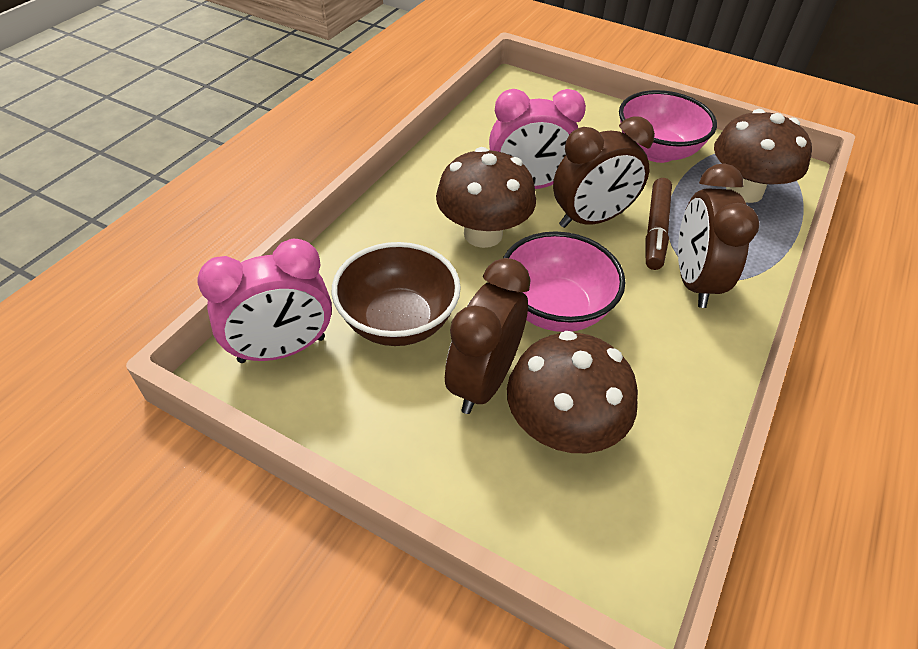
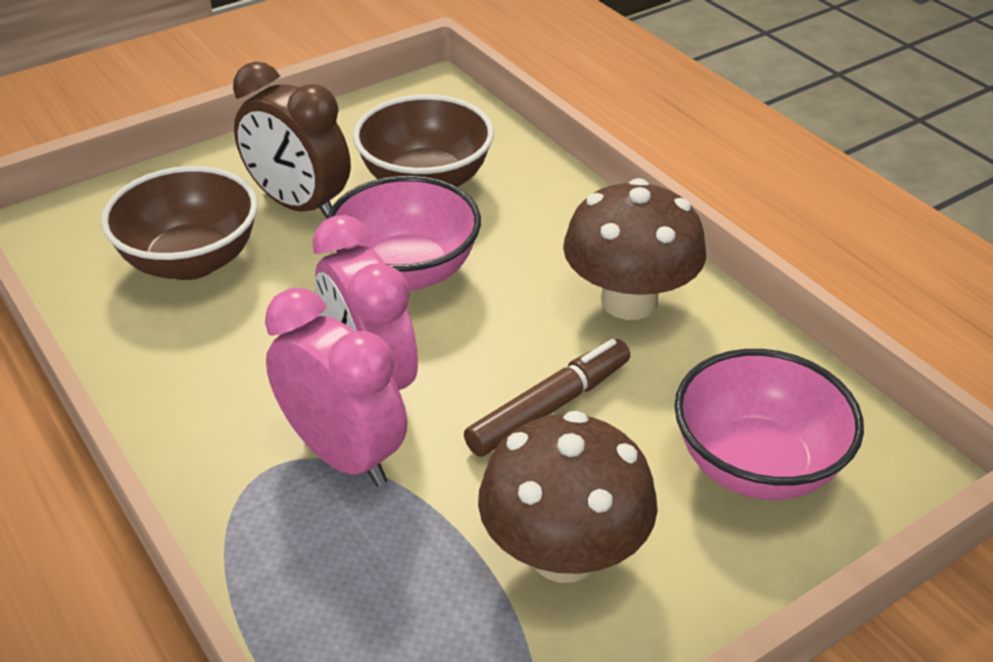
brown bowl: 1 -> 2
brown clock: 3 -> 1
brown mushroom: 3 -> 2

